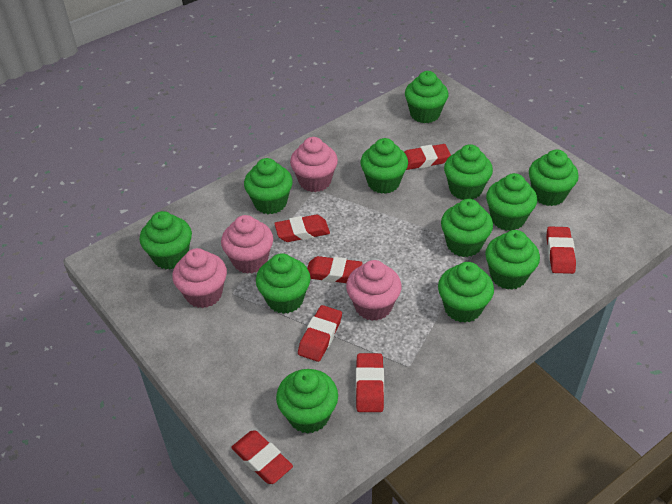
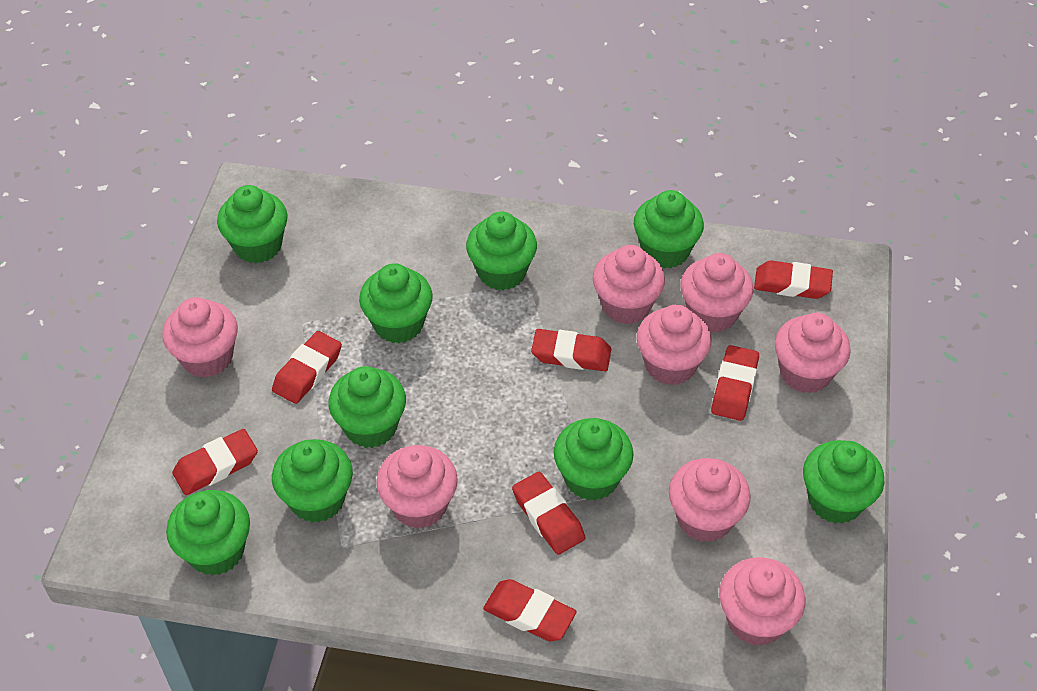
green cupcake: 12 -> 9
pink cupcake: 4 -> 8

